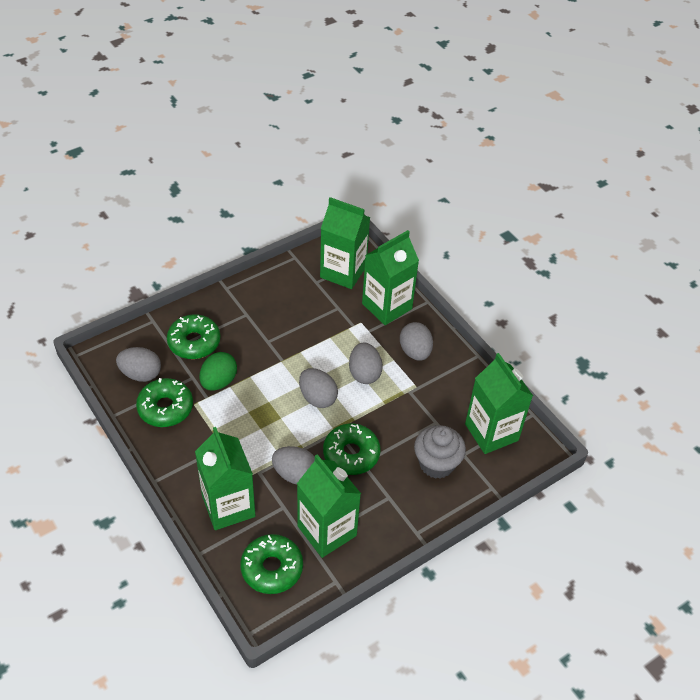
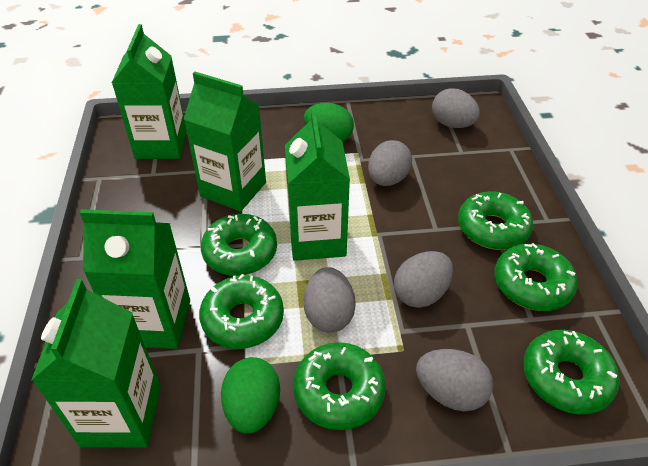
green donut: 4 -> 6
green egg: 1 -> 2
grey cupcake: 1 -> 0

